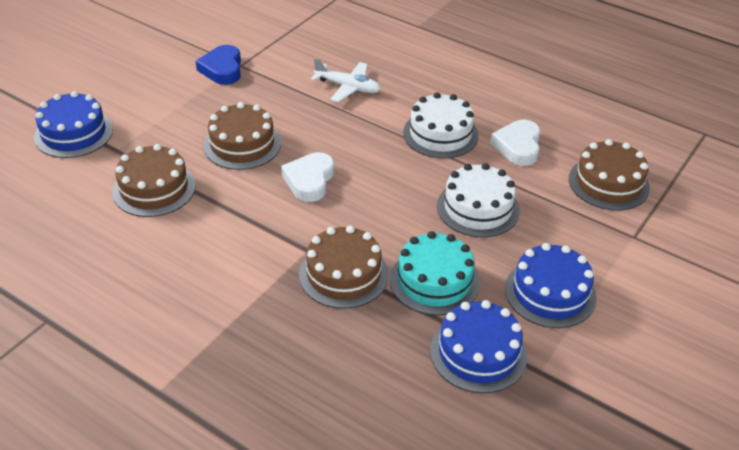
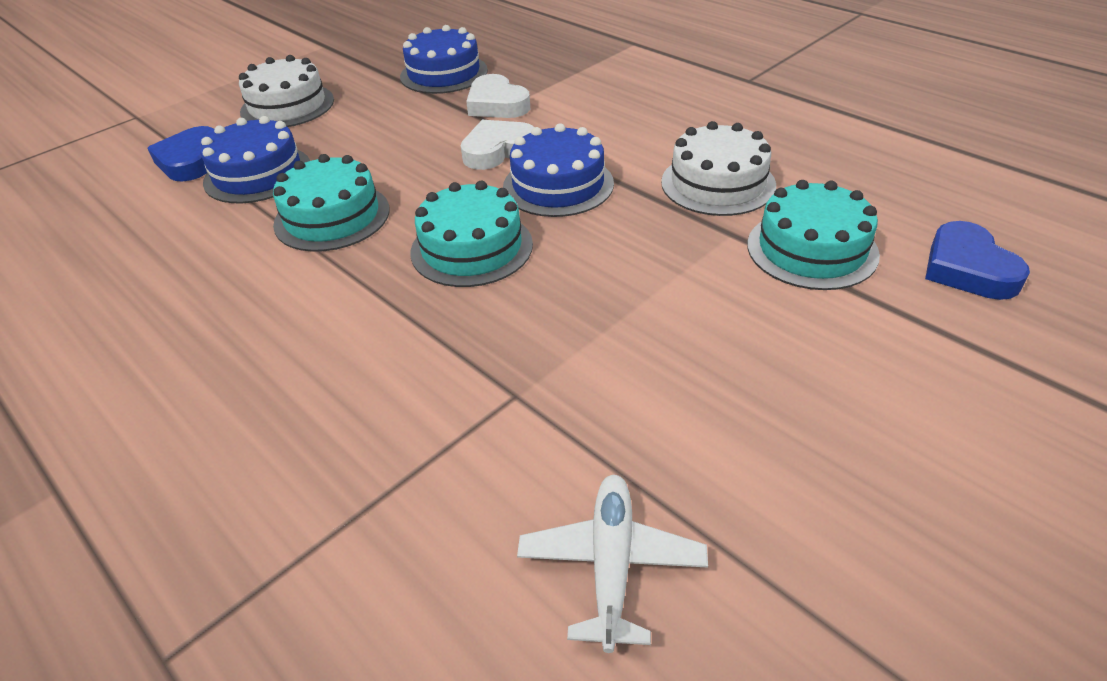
blue heart: 1 -> 2
brown cake: 4 -> 0
turquoise cake: 1 -> 3

